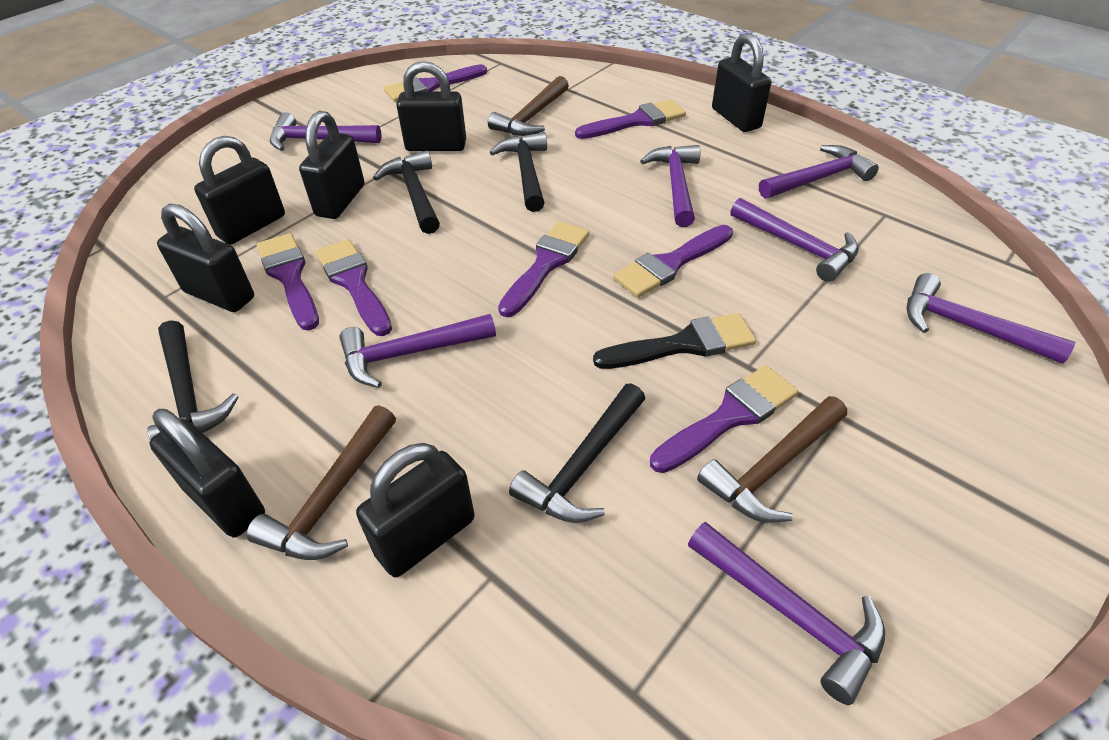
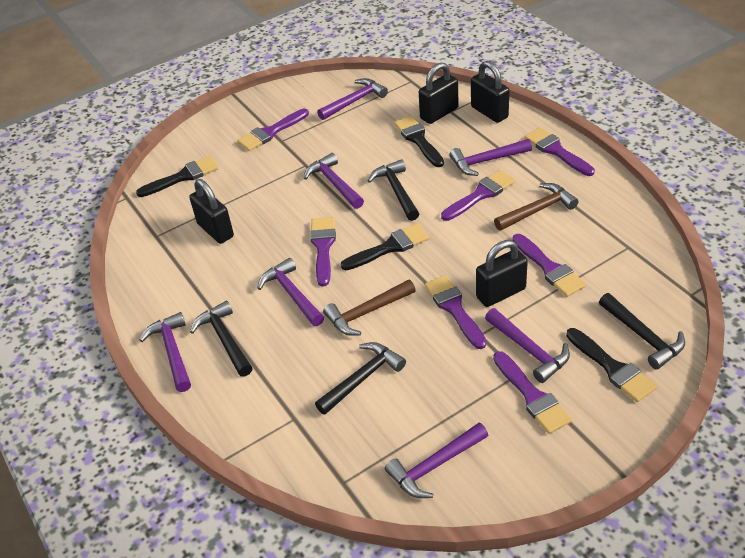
black brush: 1 -> 4
black padlock: 7 -> 4
brown hammer: 3 -> 2

